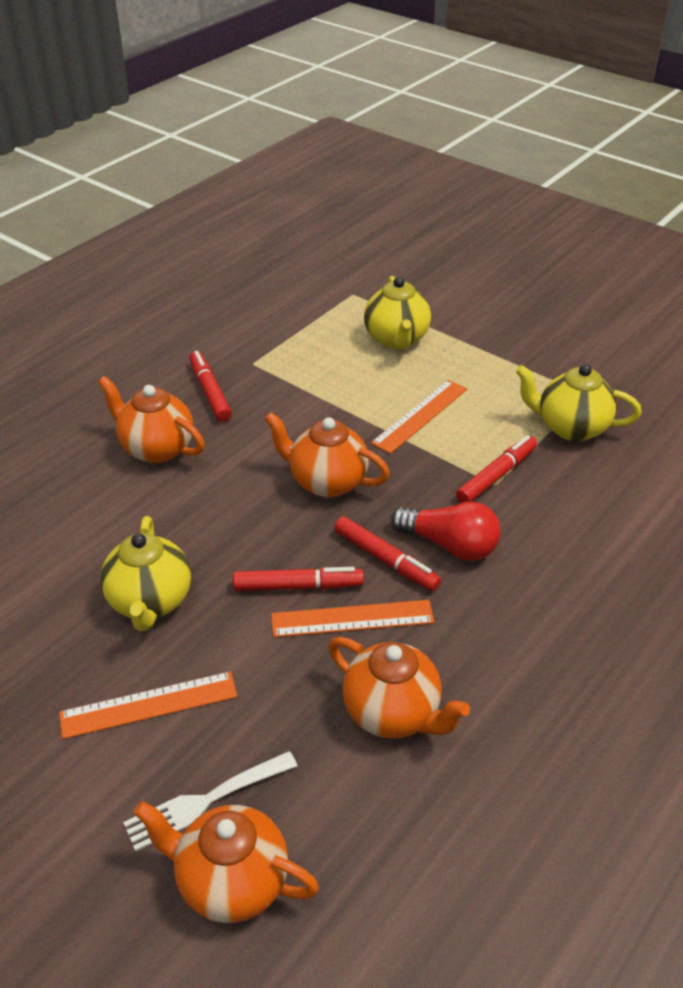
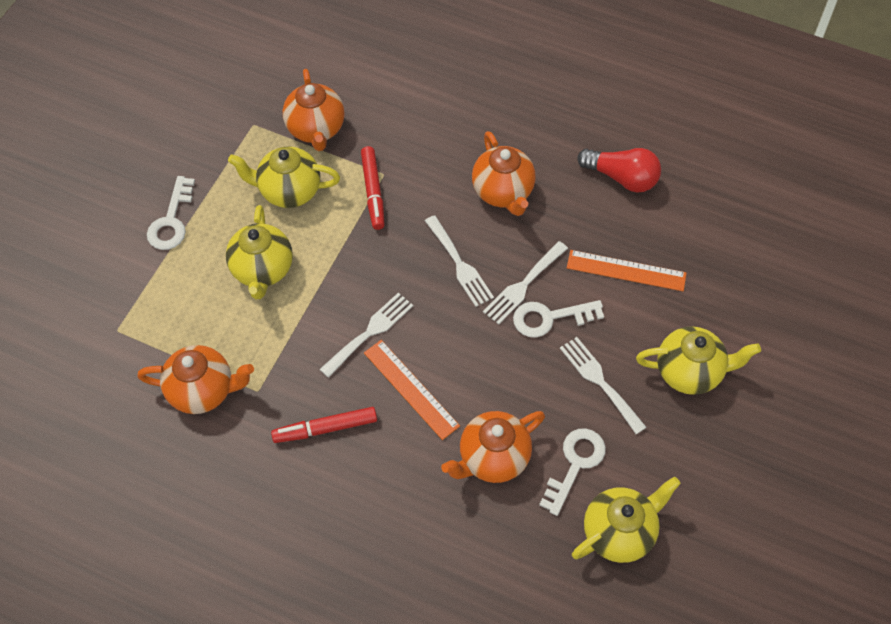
orange ruler: 3 -> 2
red marker: 4 -> 2
white fork: 1 -> 4
white key: 0 -> 3
yellow teapot: 3 -> 4

